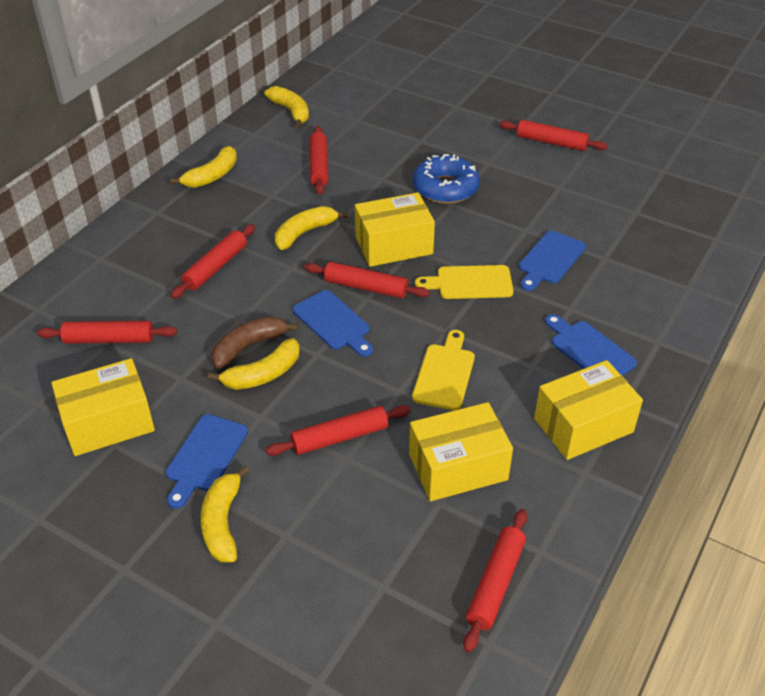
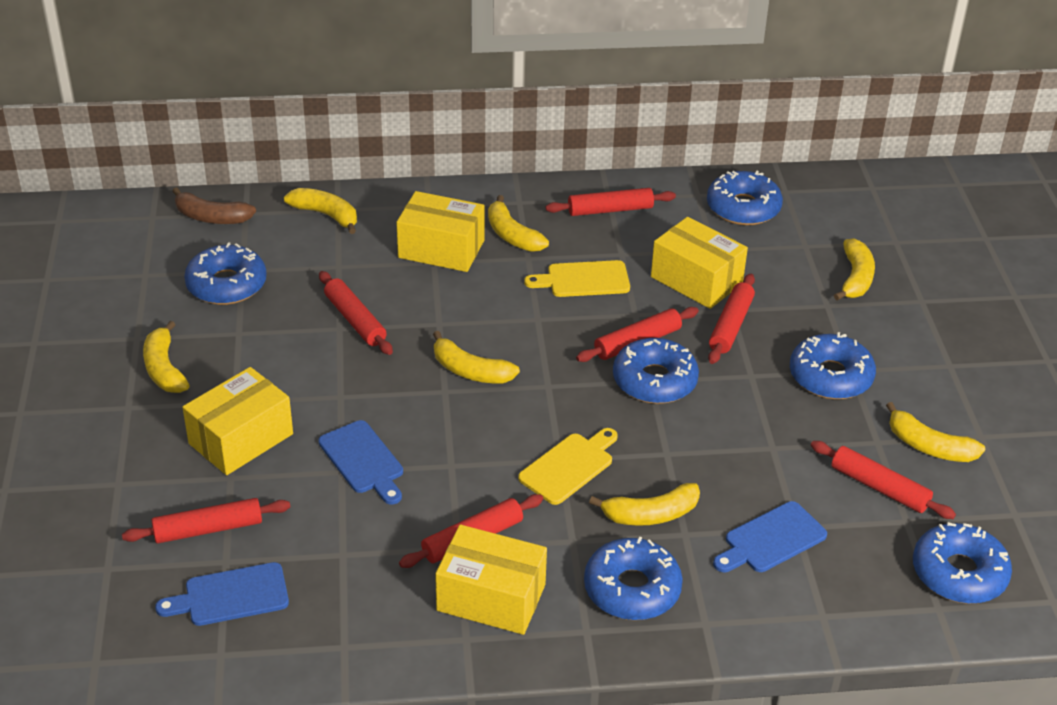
blue cutting board: 4 -> 3
blue donut: 1 -> 6
yellow banana: 5 -> 7

